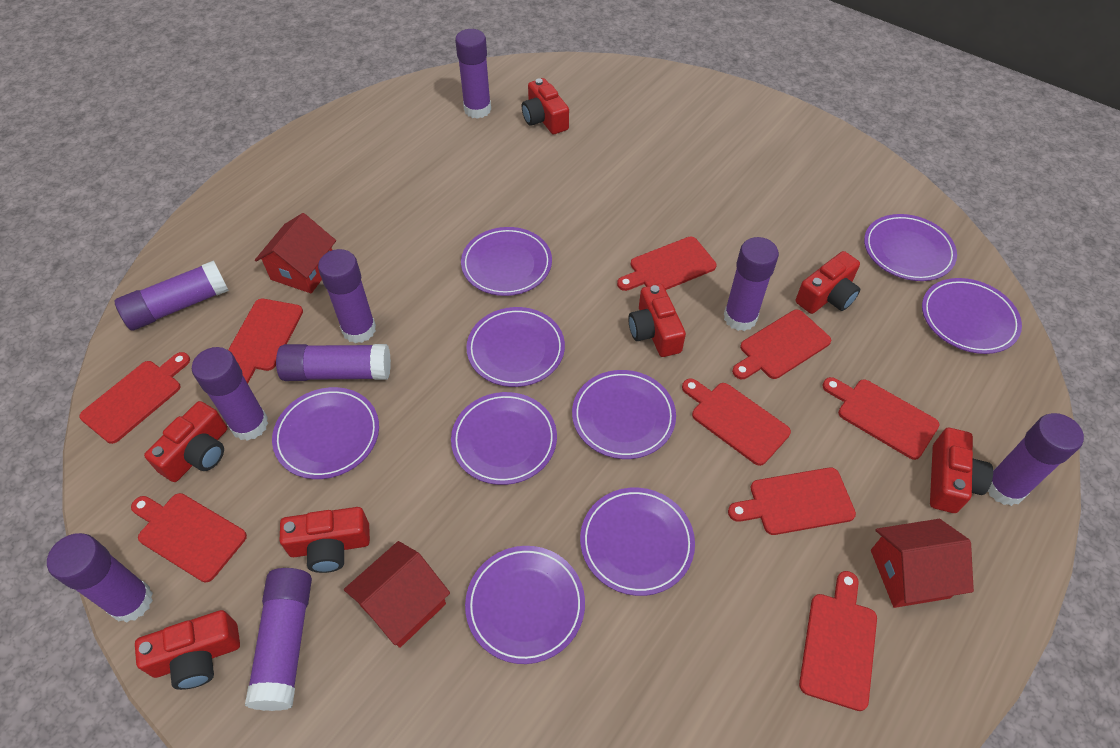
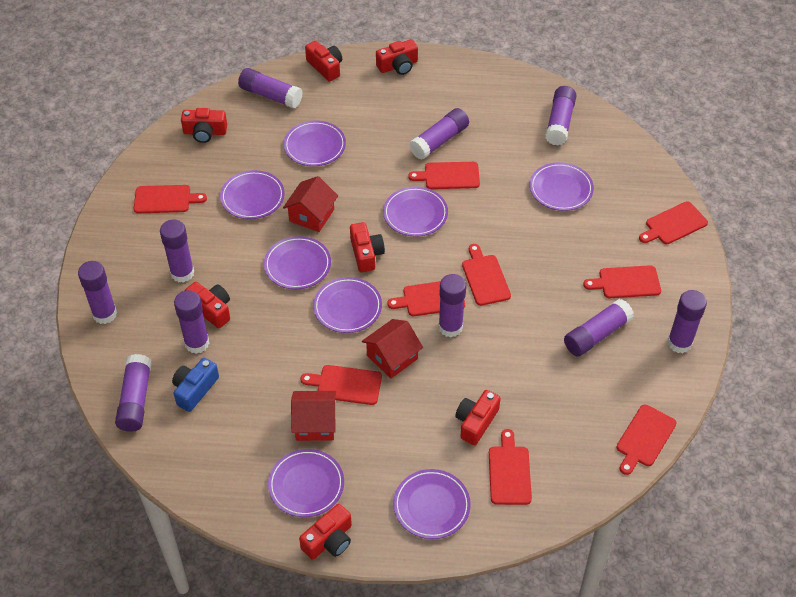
blue camera: 0 -> 1
purple glue stick: 9 -> 10
purple plate: 9 -> 8

